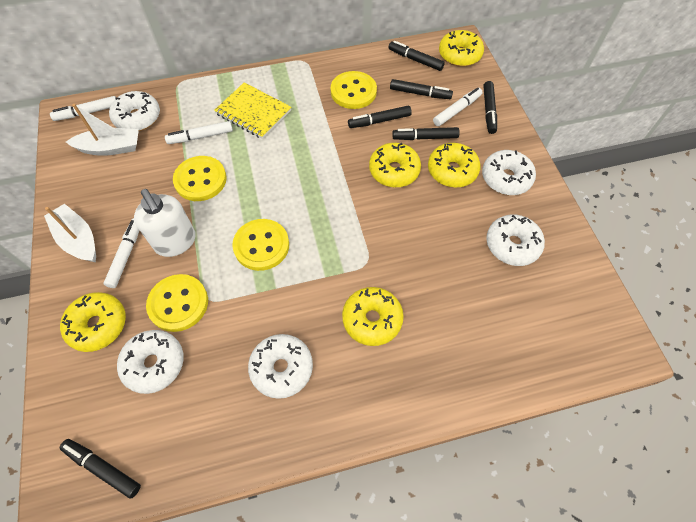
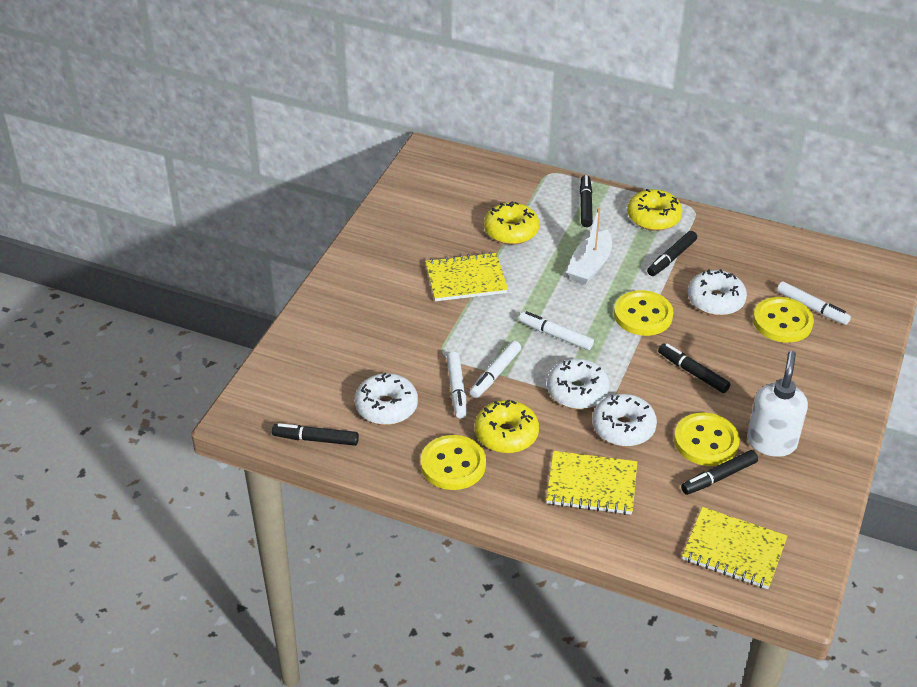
black marker: 6 -> 5
white boat: 2 -> 1
white donut: 5 -> 4
yellow donut: 5 -> 3
yellow notebook: 1 -> 3

